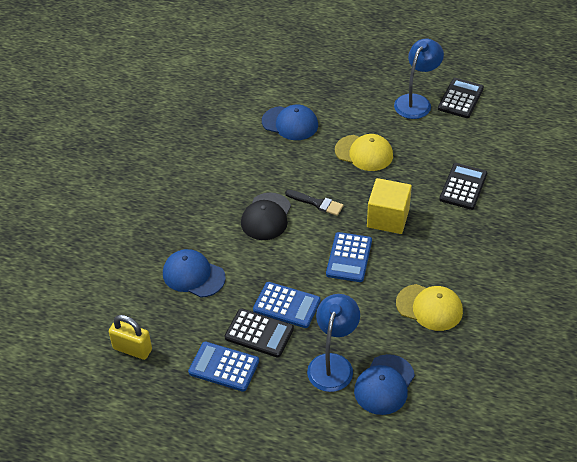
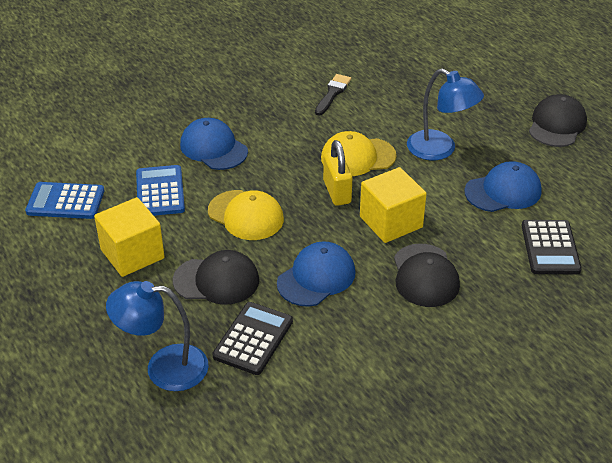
black calculator: 3 -> 2
black cap: 1 -> 3
blue calculator: 3 -> 2
yellow cube: 1 -> 2

